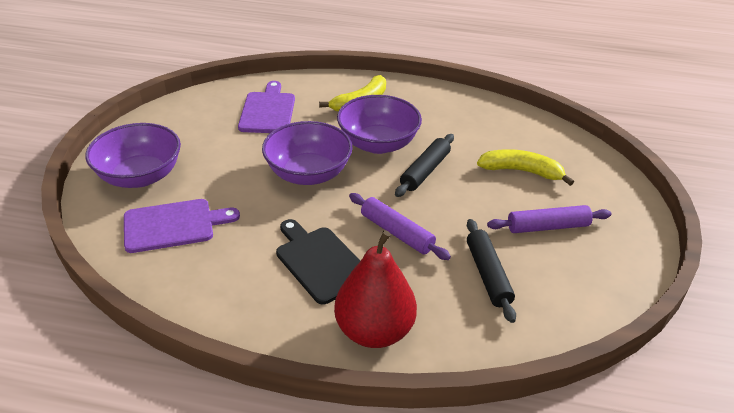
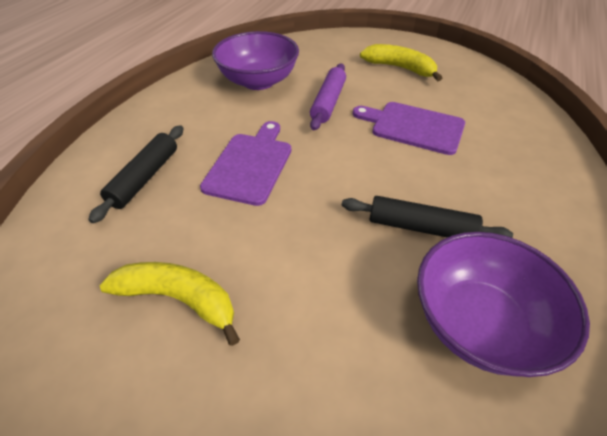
black cutting board: 1 -> 0
purple bowl: 3 -> 2
purple rolling pin: 2 -> 1
red pear: 1 -> 0

